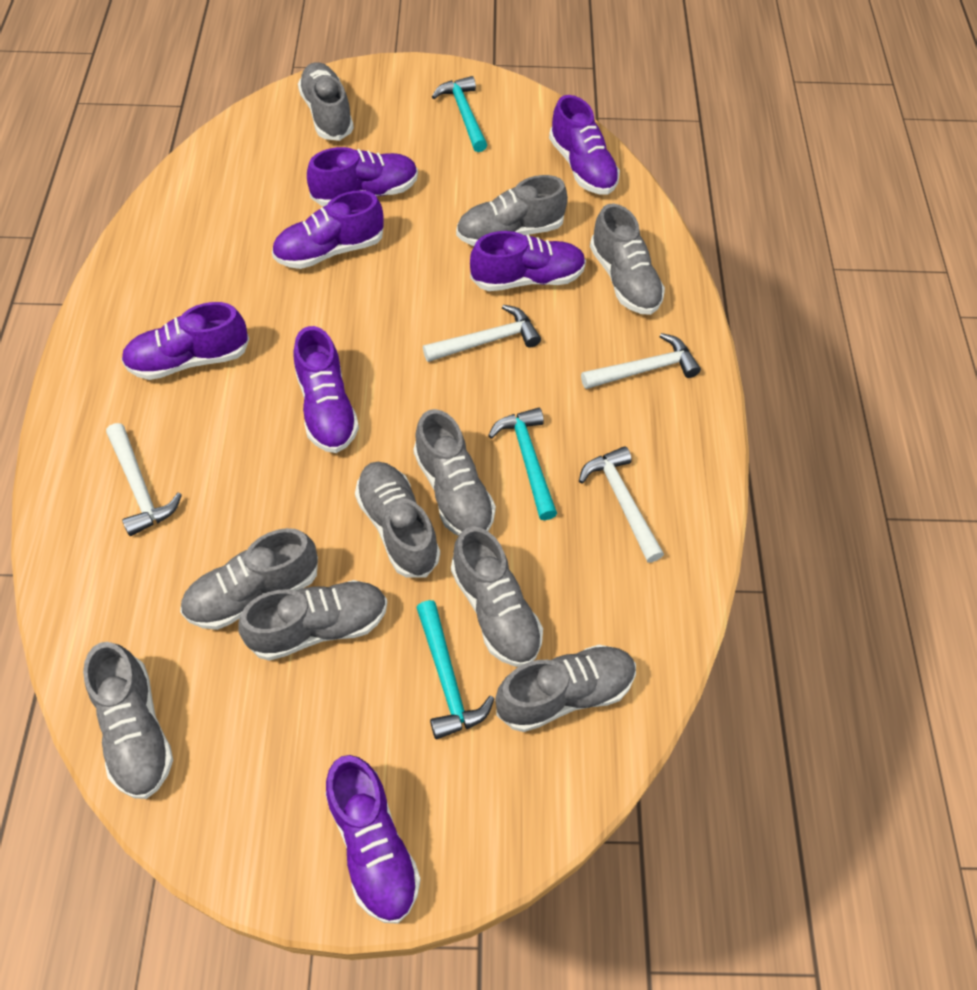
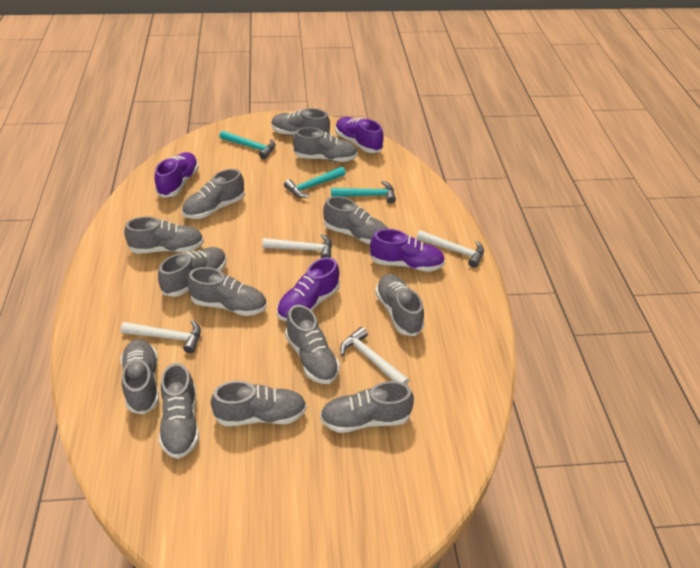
grey shoe: 10 -> 13
purple shoe: 7 -> 4

